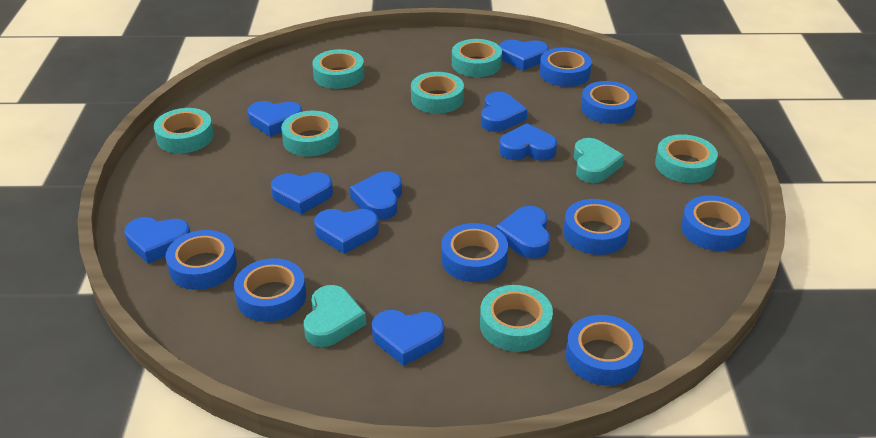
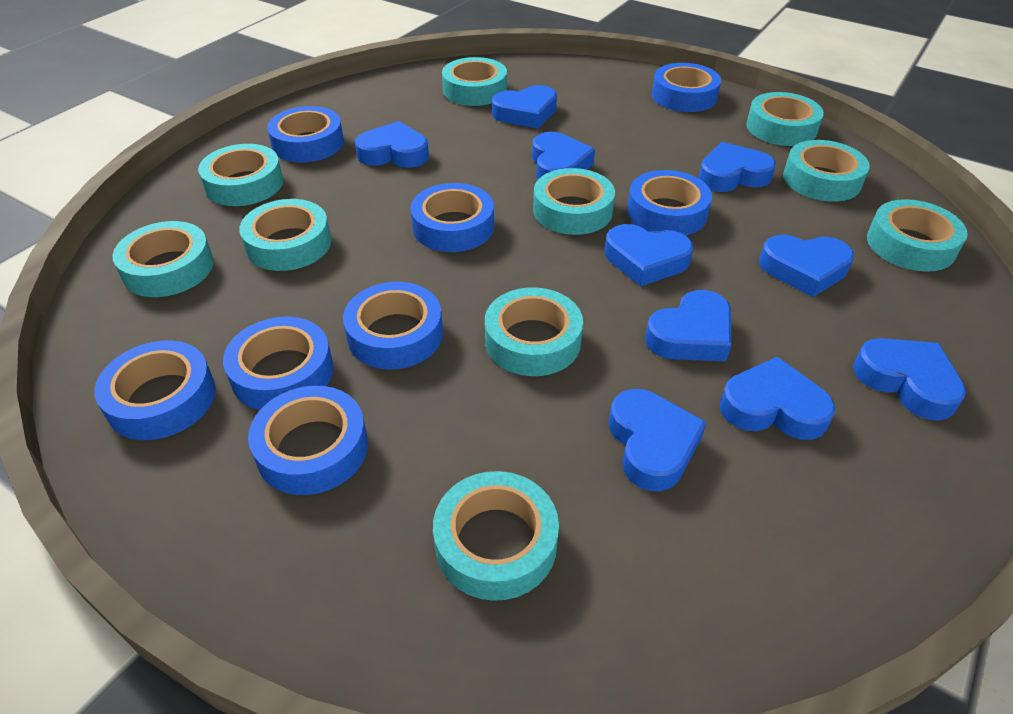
turquoise heart: 2 -> 0
turquoise tape: 7 -> 10

